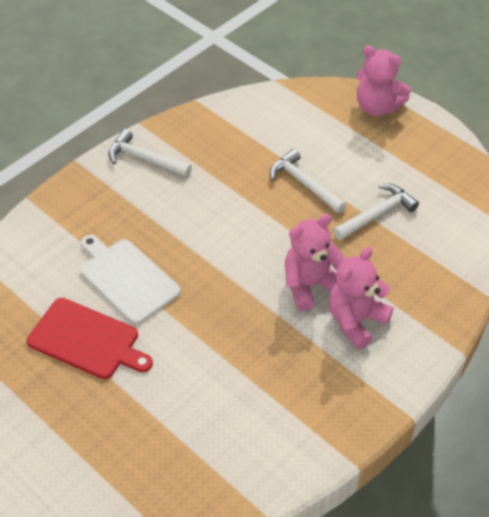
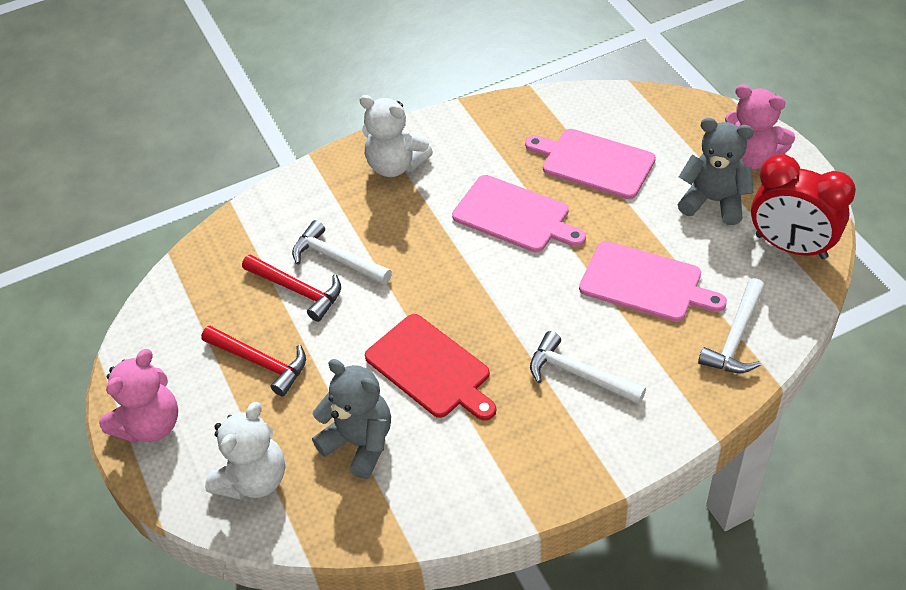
grey teddy bear: 0 -> 2
pink cutting board: 0 -> 3
pink teddy bear: 3 -> 2
red clock: 0 -> 1
red hammer: 0 -> 2
white cutting board: 1 -> 0
white teddy bear: 0 -> 2

